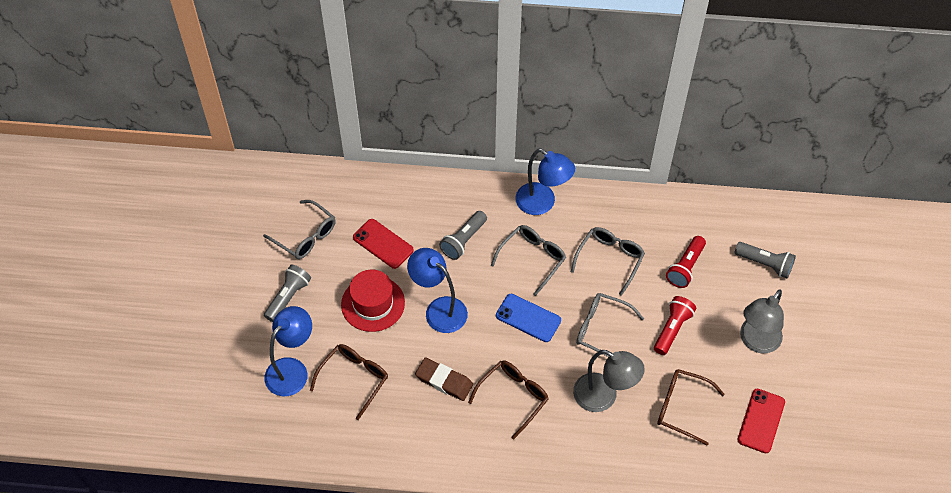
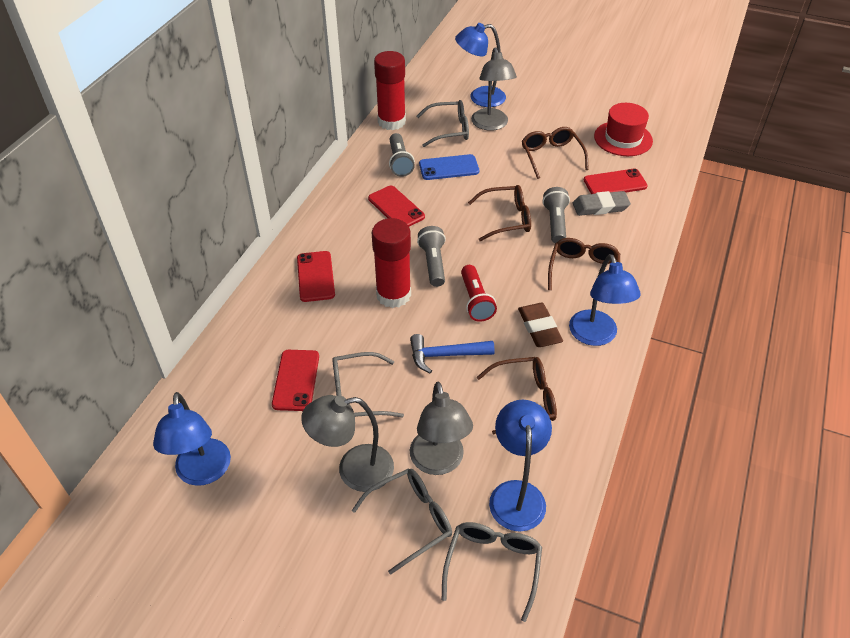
blue hammer: 0 -> 1
blue lamp: 3 -> 4
brown glasses: 3 -> 4
grey eraser: 0 -> 1
grey lamp: 2 -> 3
red flashlight: 2 -> 1
red glue stick: 0 -> 2
red phone: 2 -> 4

